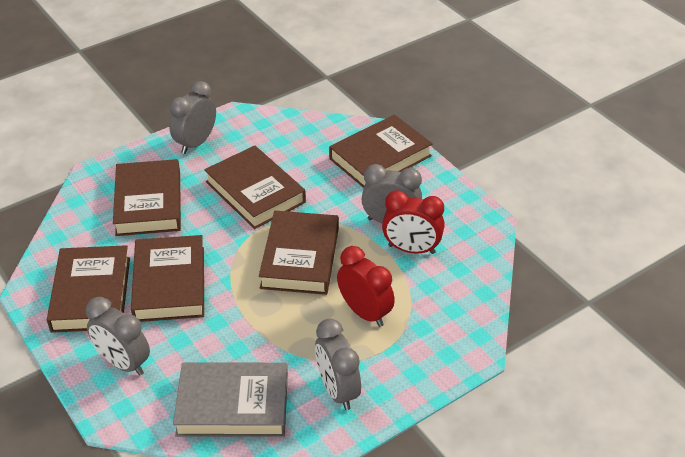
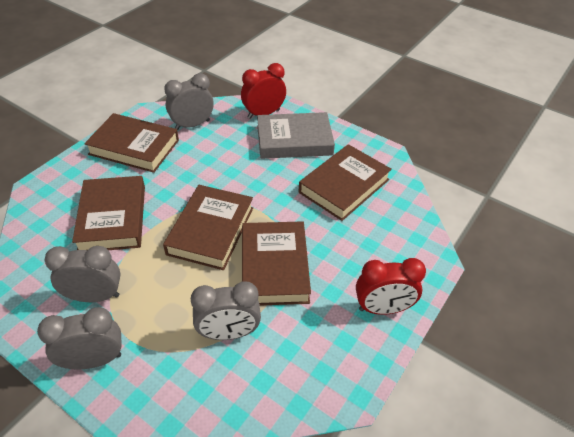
brown book: 6 -> 5

